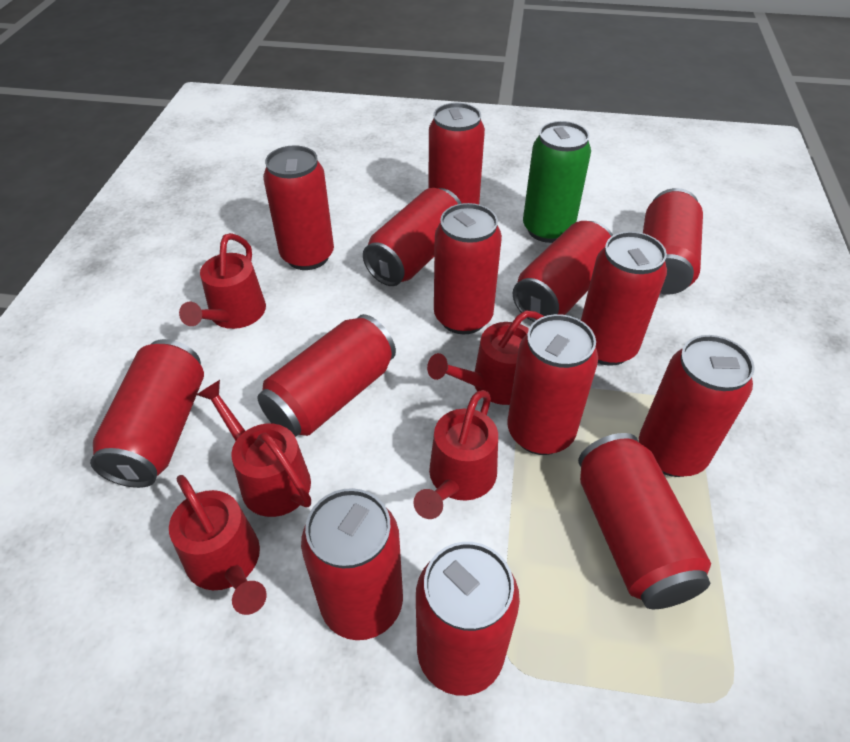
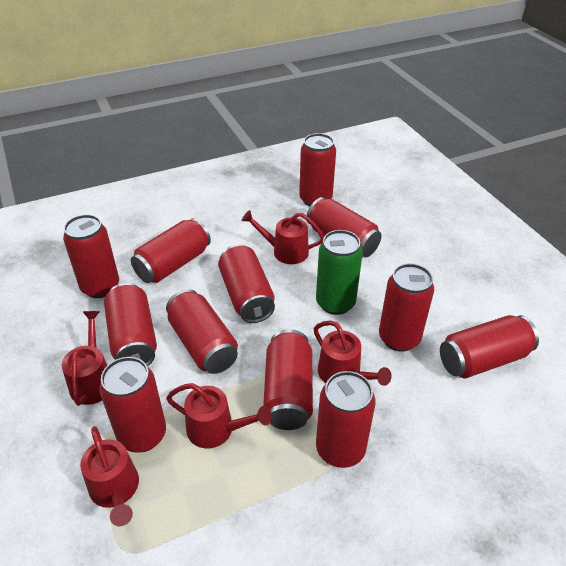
red can: 14 -> 12

